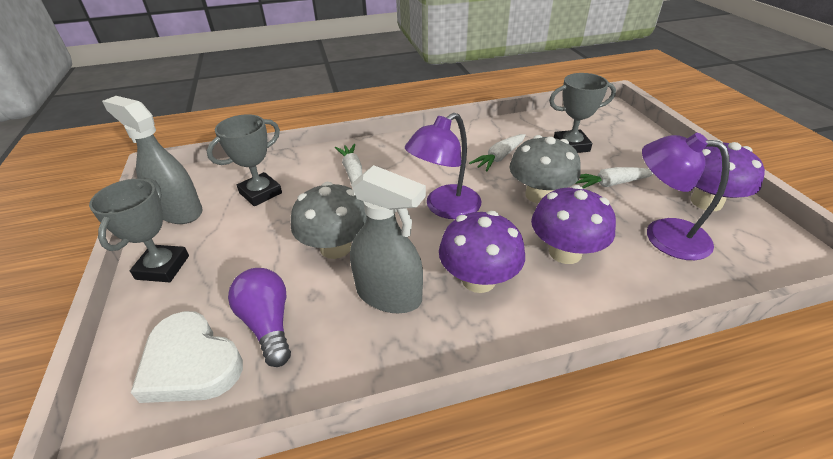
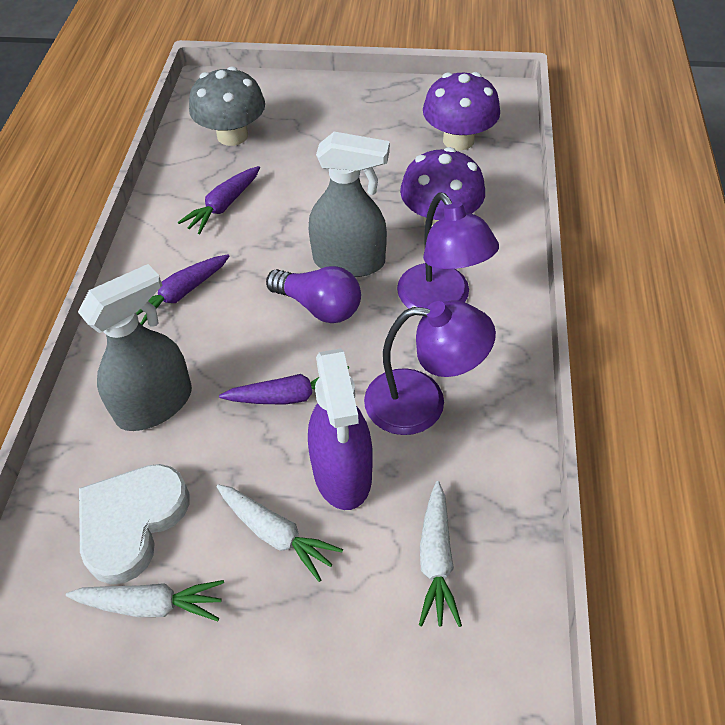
grey mushroom: 2 -> 1
grey trophy: 3 -> 0
purple carrot: 0 -> 3
purple mushroom: 3 -> 2
purple spray bottle: 0 -> 1

